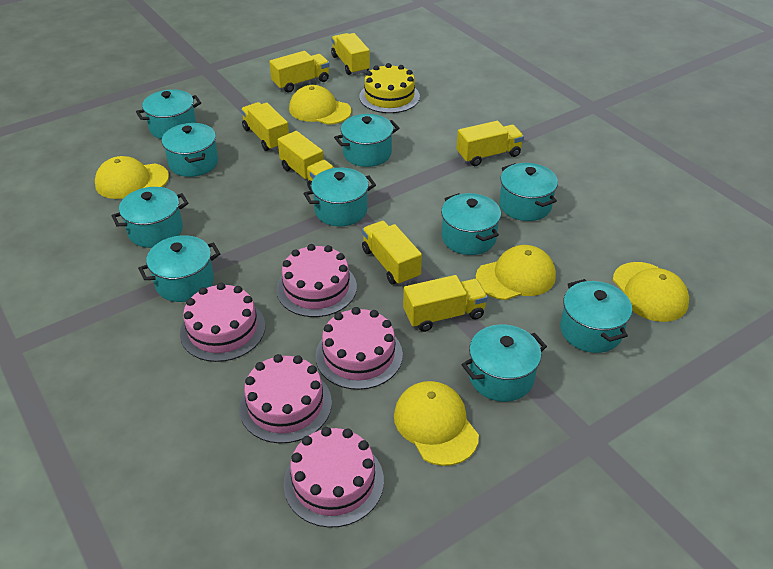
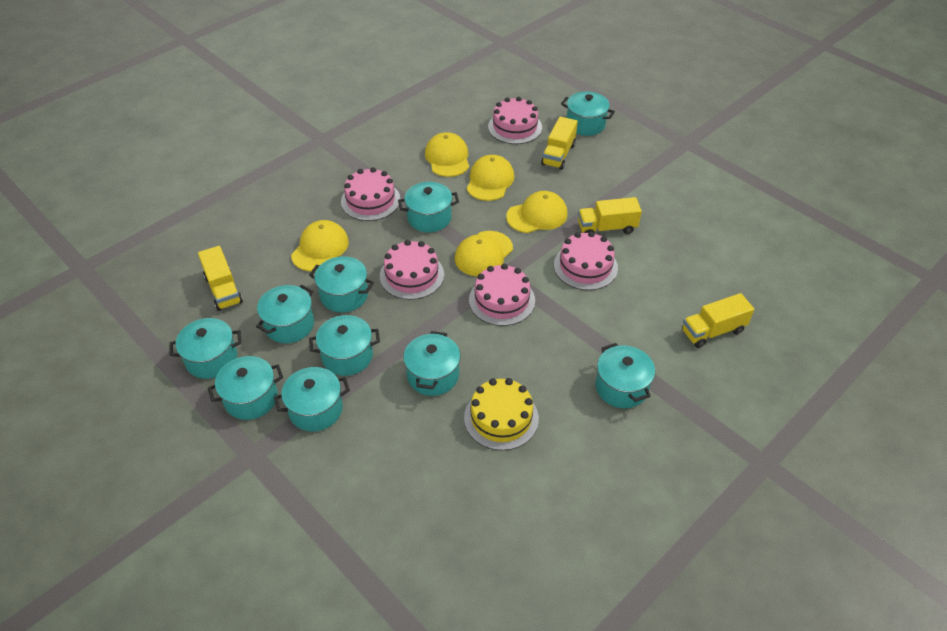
yellow truck: 7 -> 4

